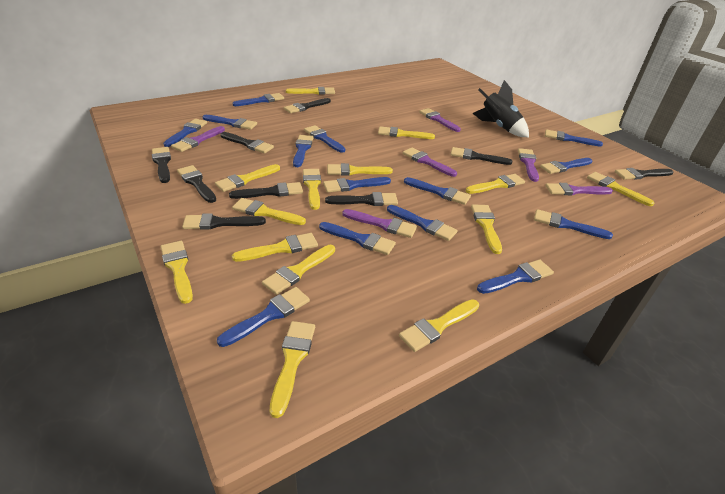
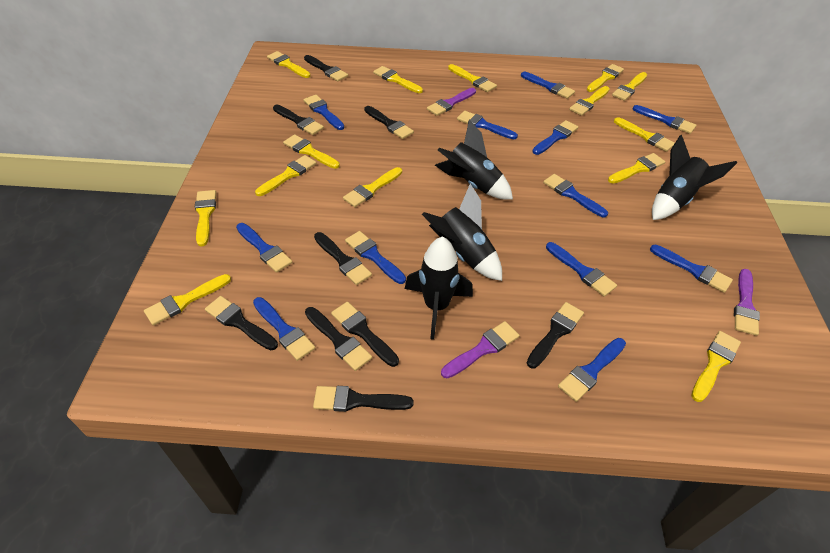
black rocket: 1 -> 4
blue brush: 14 -> 12
purple brush: 6 -> 3

